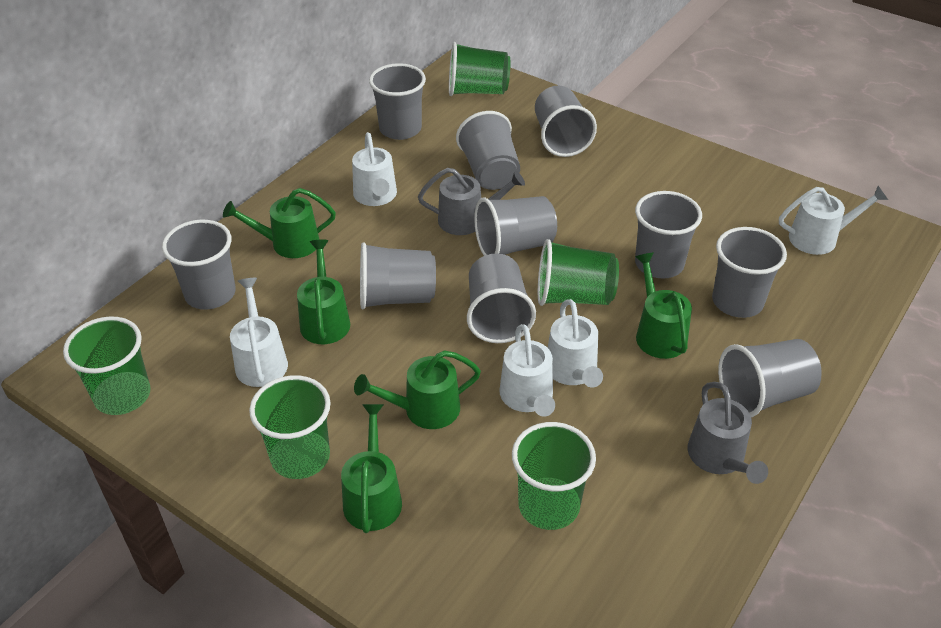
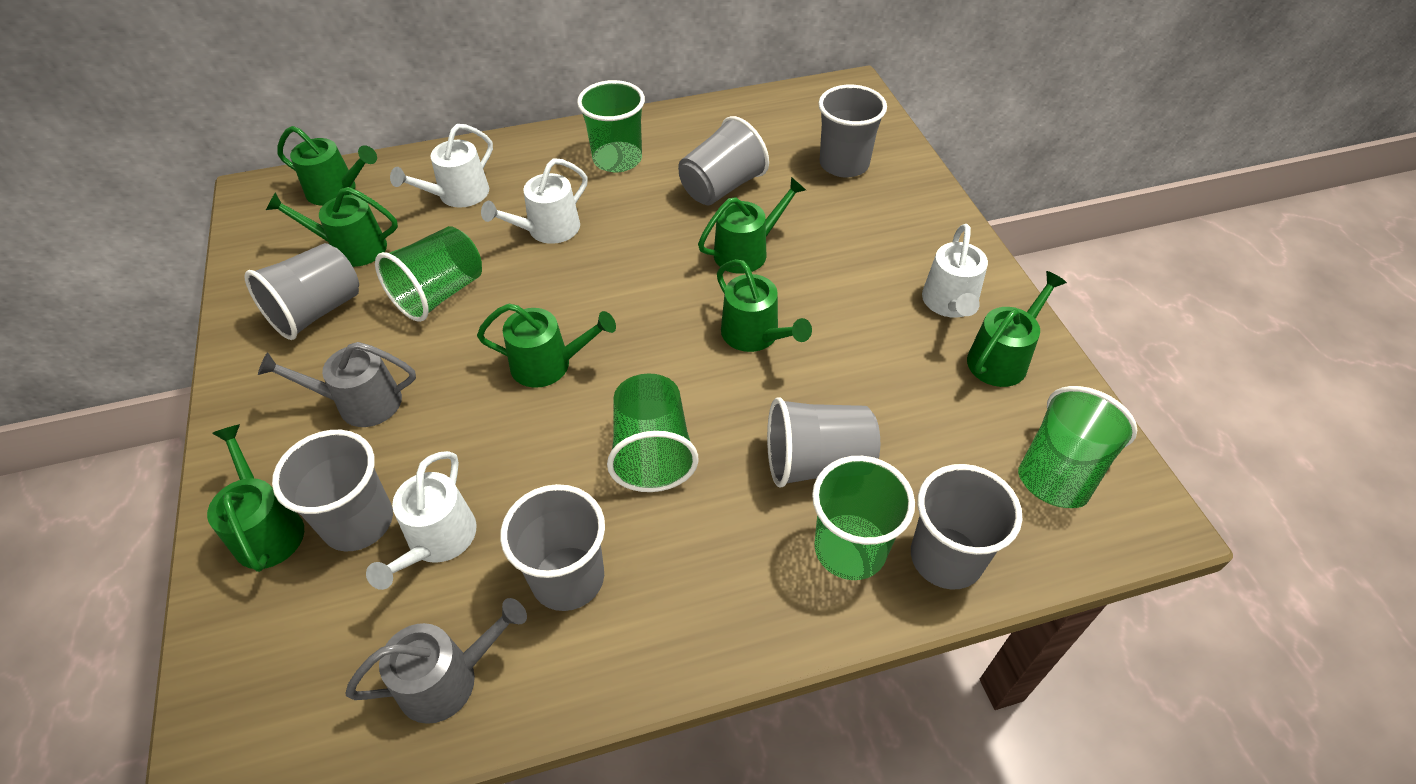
green watering can: 5 -> 7
grey cup: 10 -> 7
white watering can: 5 -> 4

